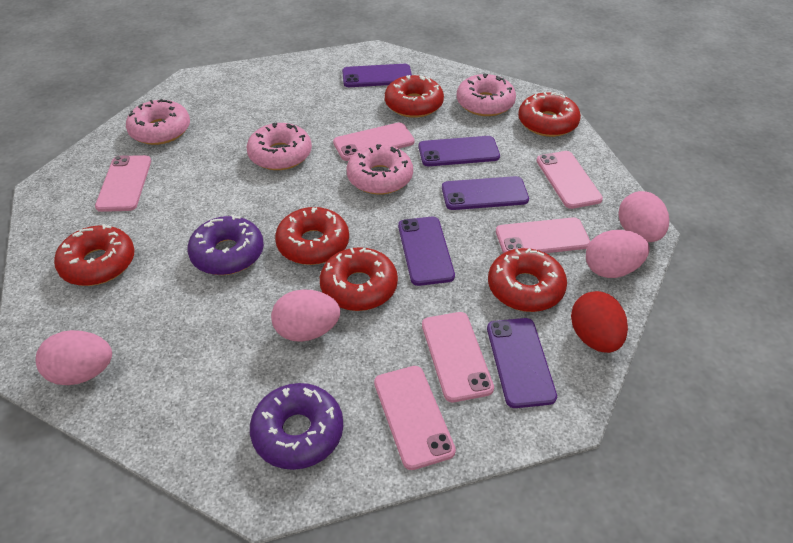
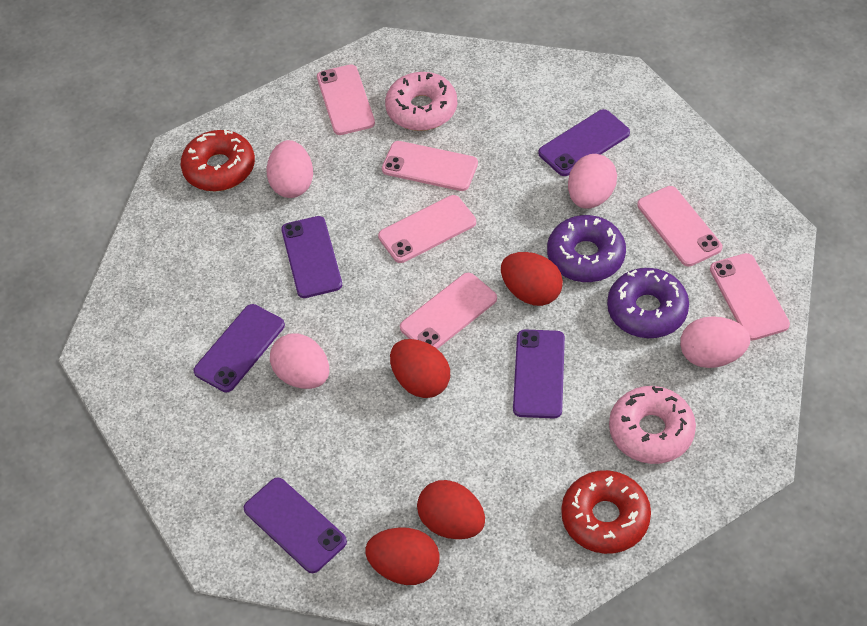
pink donut: 4 -> 2
red donut: 6 -> 2
red egg: 1 -> 4

